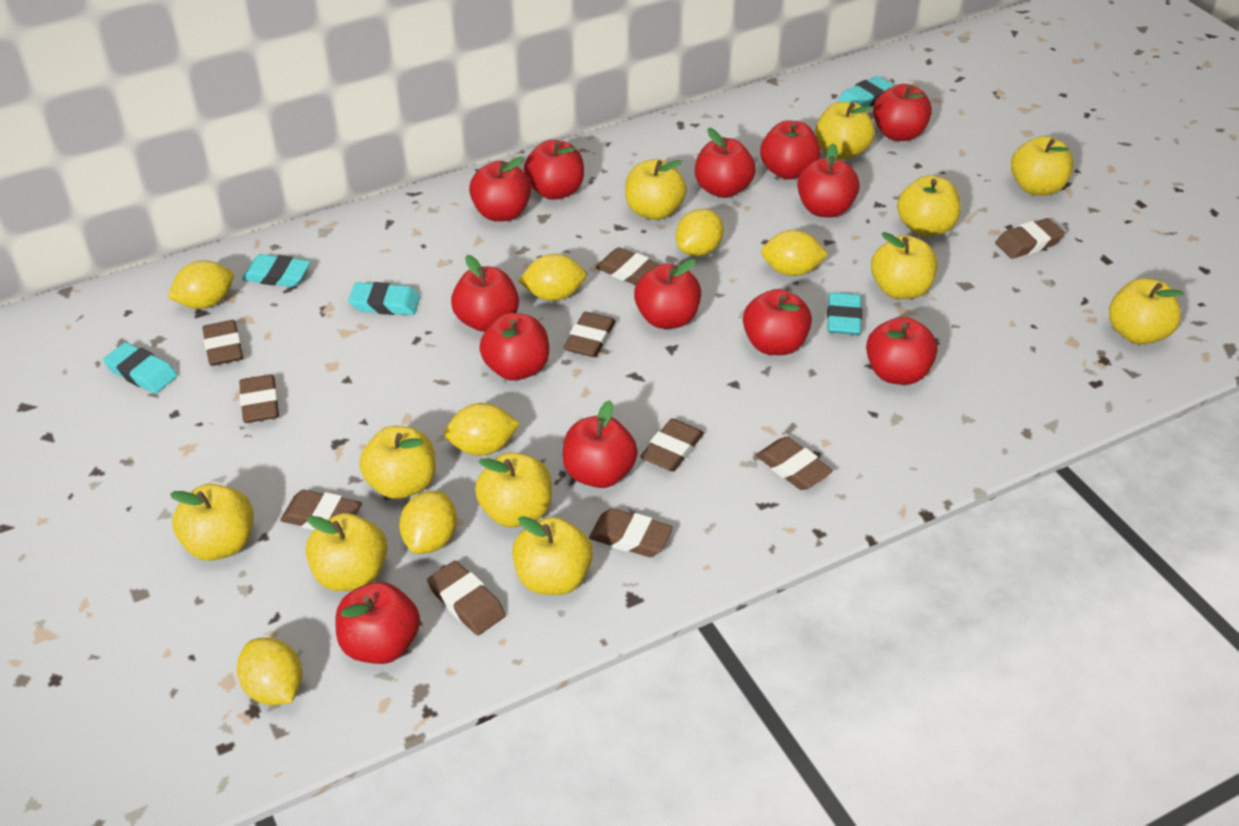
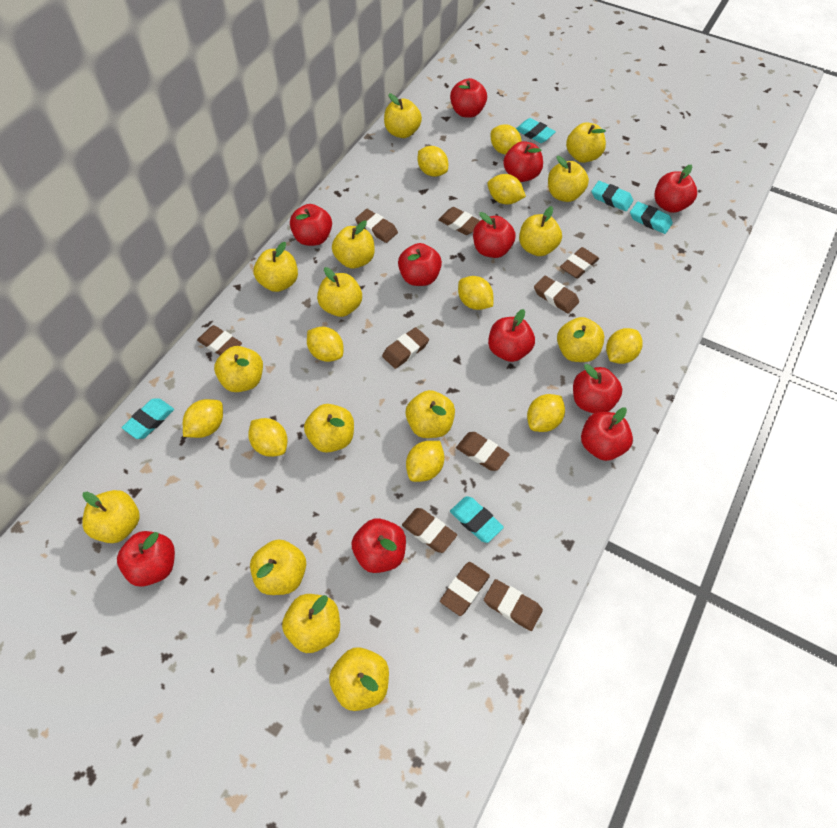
red apple: 13 -> 11
yellow apple: 11 -> 15
yellow lemon: 7 -> 10

